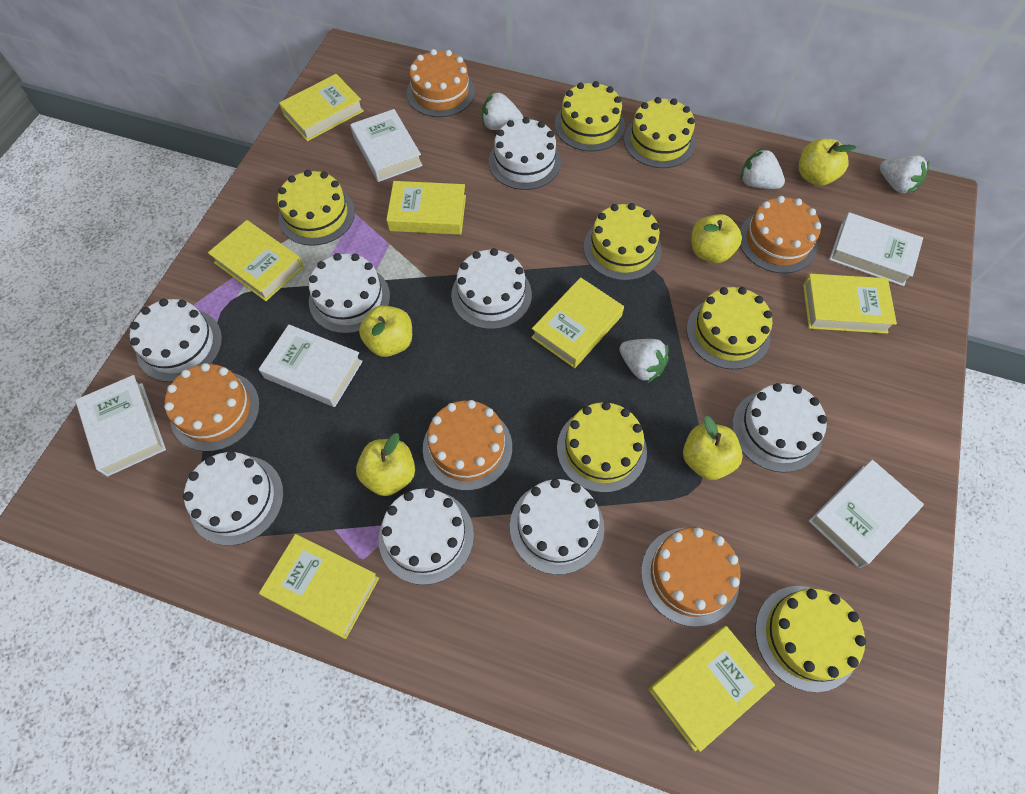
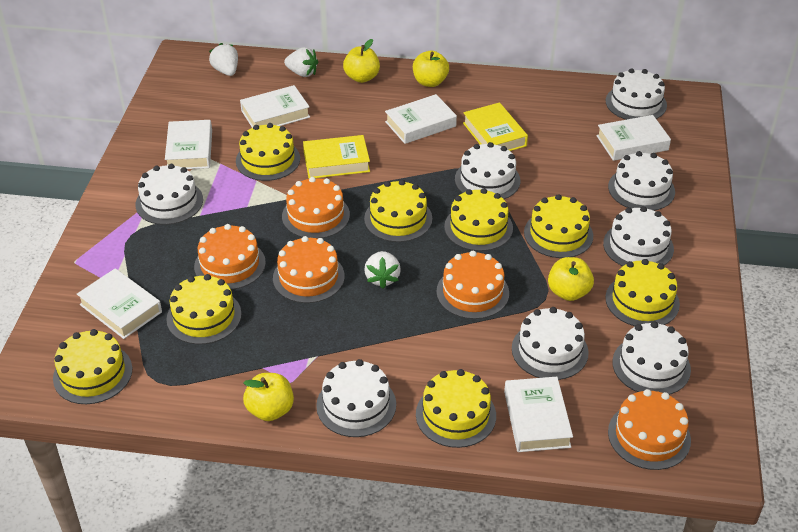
white book: 5 -> 6
white strawberry: 4 -> 3
yellow apple: 5 -> 4
yellow book: 7 -> 2
yellow cake: 7 -> 8

